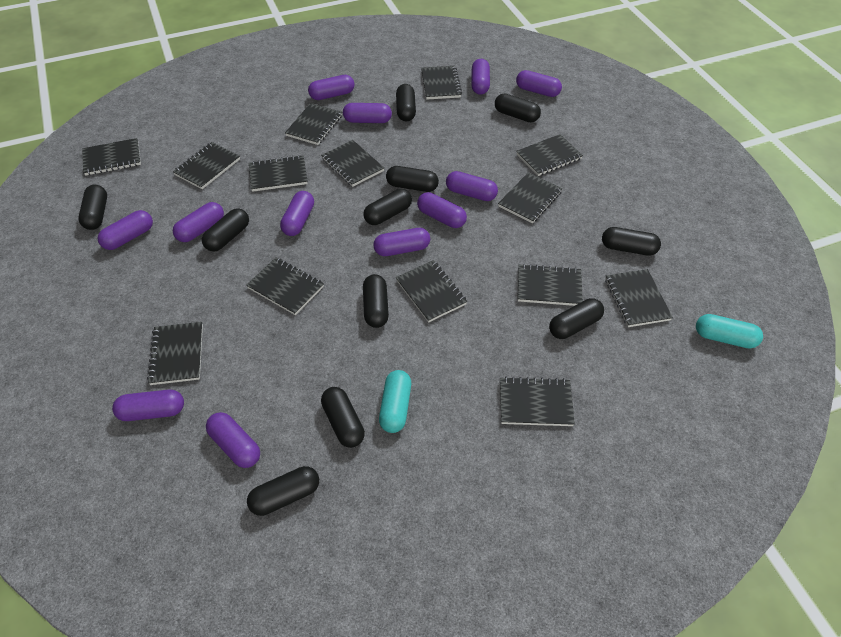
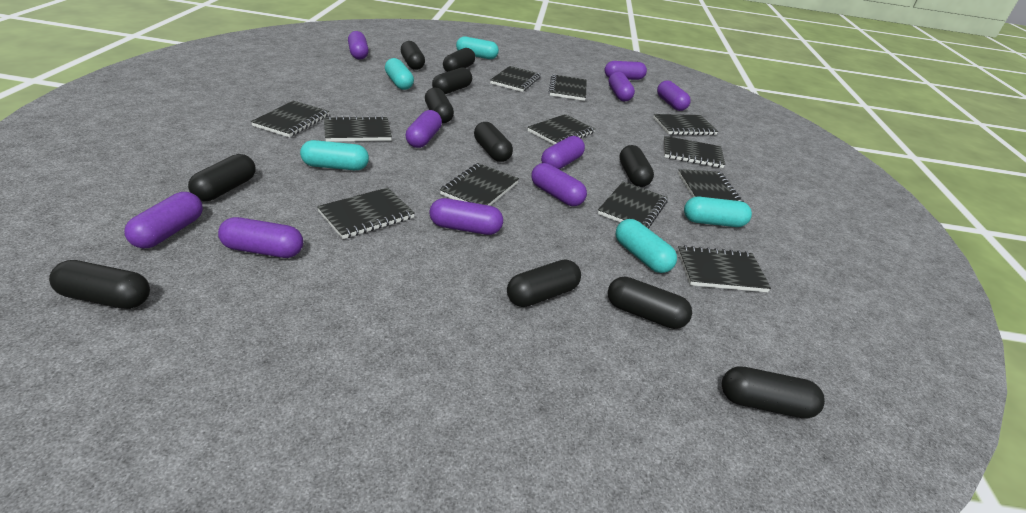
black notebook: 14 -> 12
purple capsule: 12 -> 10
turquoise capsule: 2 -> 5

